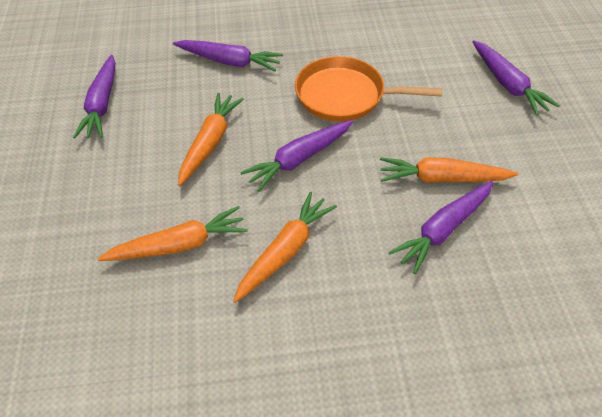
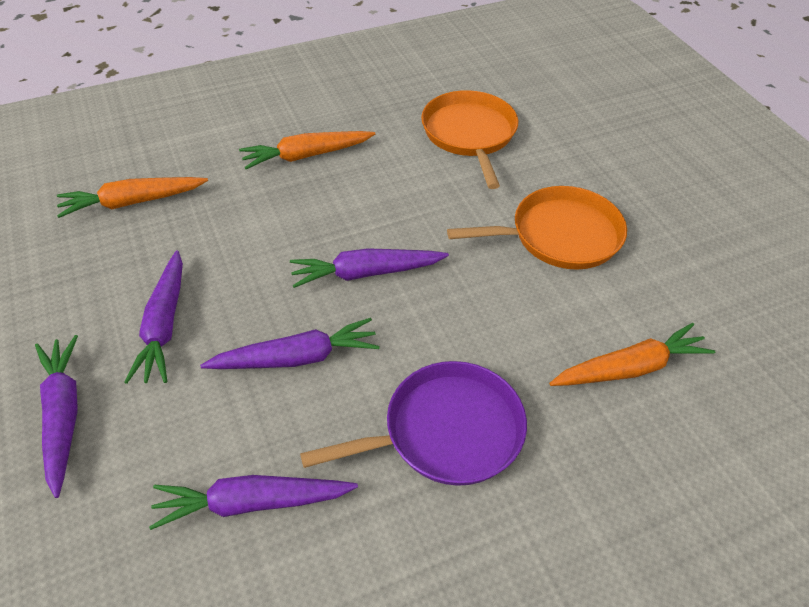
orange carrot: 4 -> 3
orange pan: 1 -> 2
purple pan: 0 -> 1

